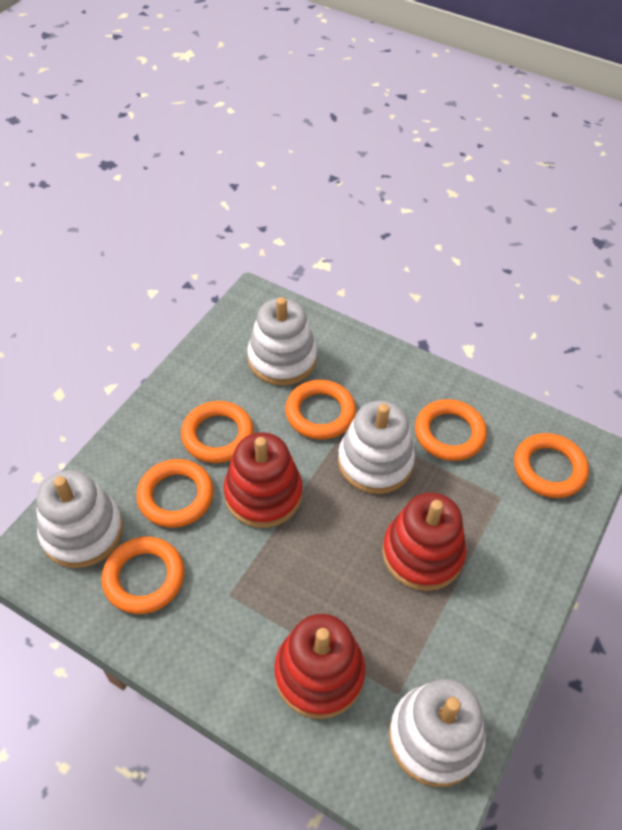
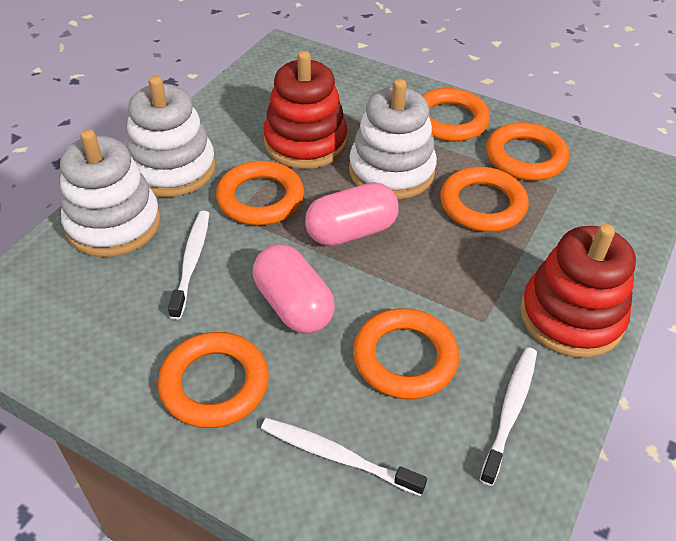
pink capsule: 0 -> 2
red stacking toy: 3 -> 2
white stacking toy: 4 -> 3
white toothbrush: 0 -> 3

